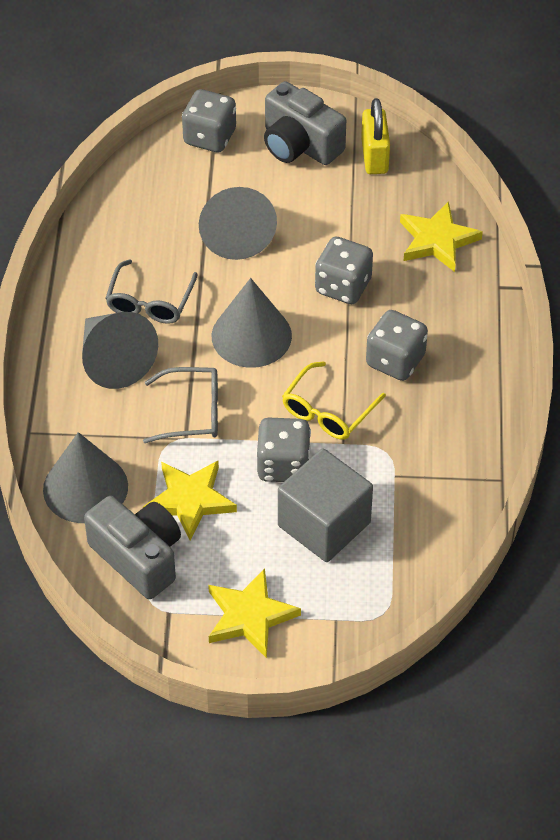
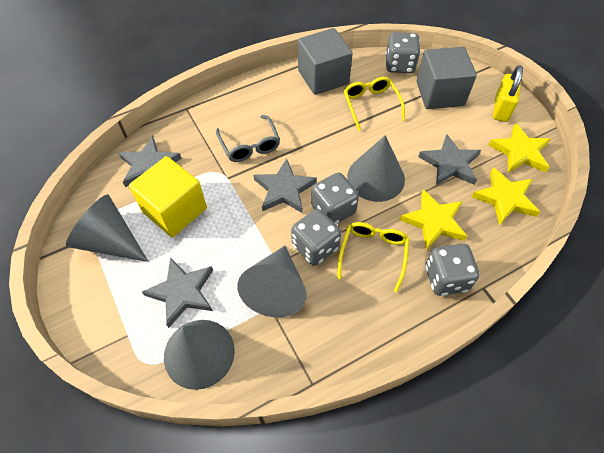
grey camera: 2 -> 0
grey cube: 1 -> 2
grey glasses: 2 -> 1
grey star: 0 -> 4
yellow cube: 0 -> 1
yellow glasses: 1 -> 2

